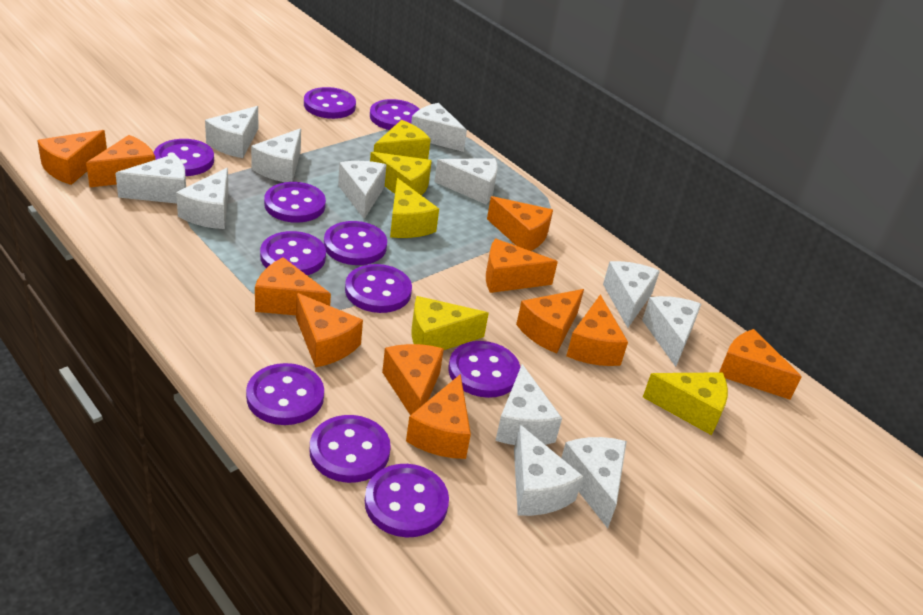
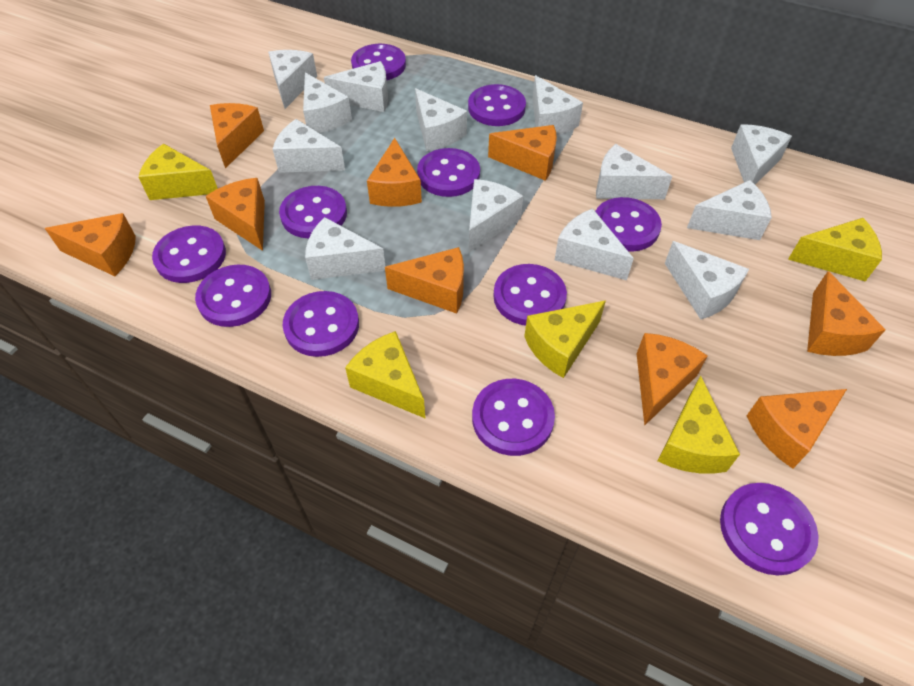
orange cheese: 11 -> 9
white cheese: 12 -> 13

